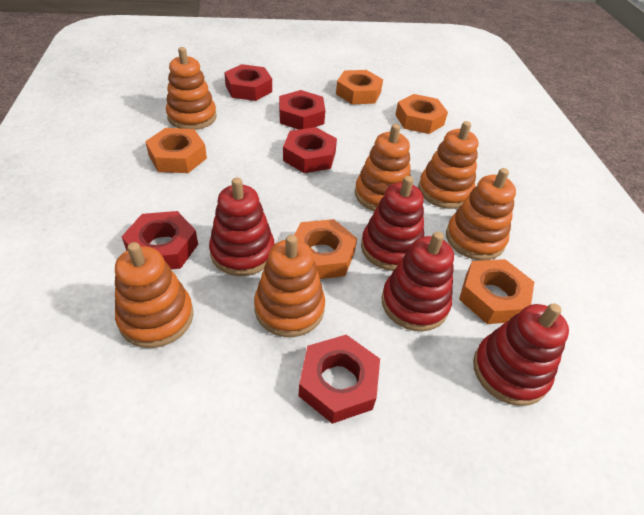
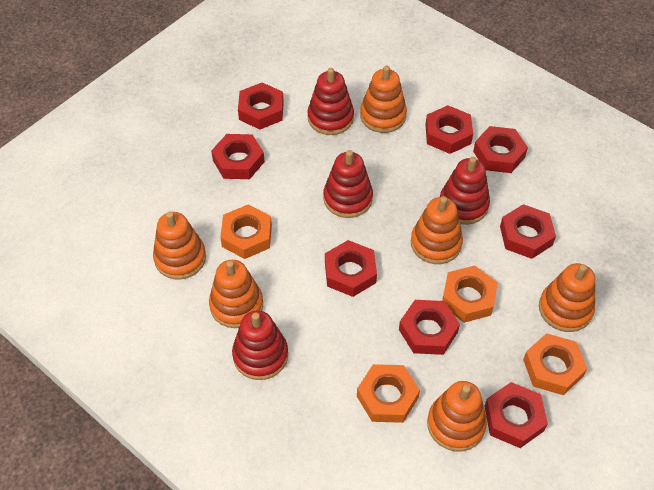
orange nut: 5 -> 4
red nut: 5 -> 8

